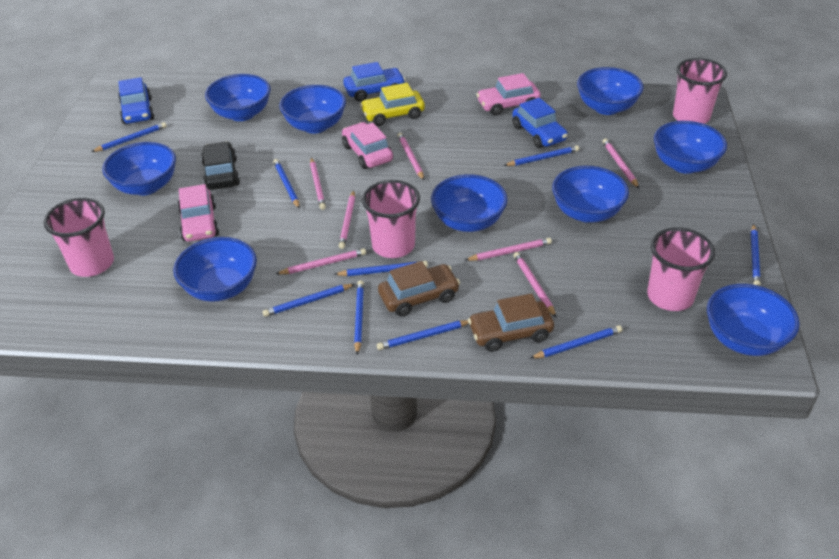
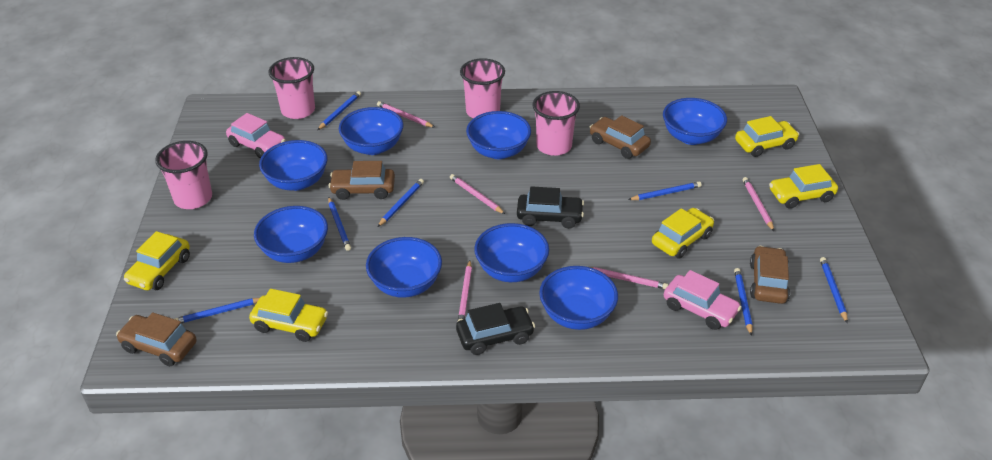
black car: 1 -> 2
blue bowl: 9 -> 8
blue car: 3 -> 0
blue pencil: 9 -> 7
brown car: 2 -> 4
pink car: 3 -> 2
pink pencil: 7 -> 5
yellow car: 1 -> 5

